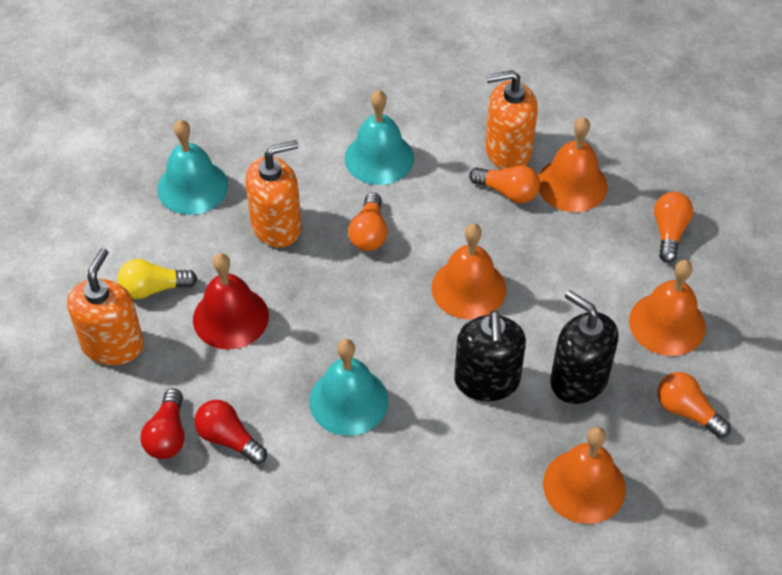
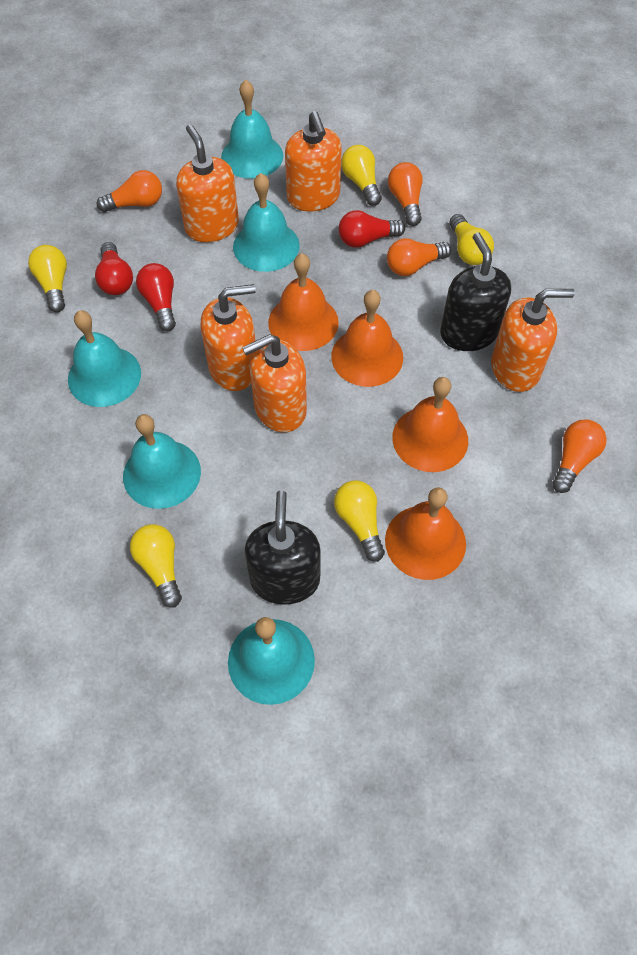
orange soap dispenser: 3 -> 5
red bell: 1 -> 0
red light bulb: 2 -> 3
turquoise bell: 3 -> 5
yellow light bulb: 1 -> 5

